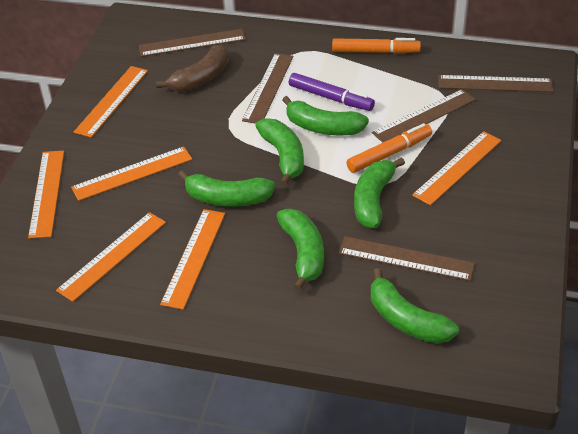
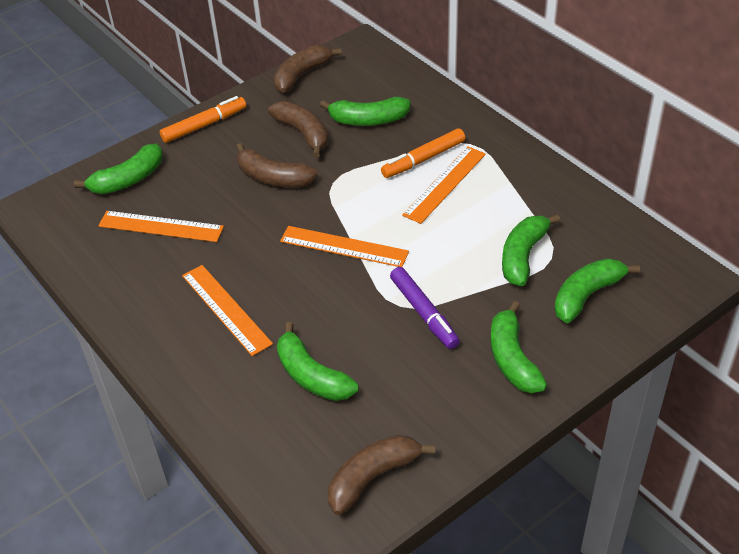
brown banana: 1 -> 4
brown ruler: 5 -> 0
orange ruler: 6 -> 4

